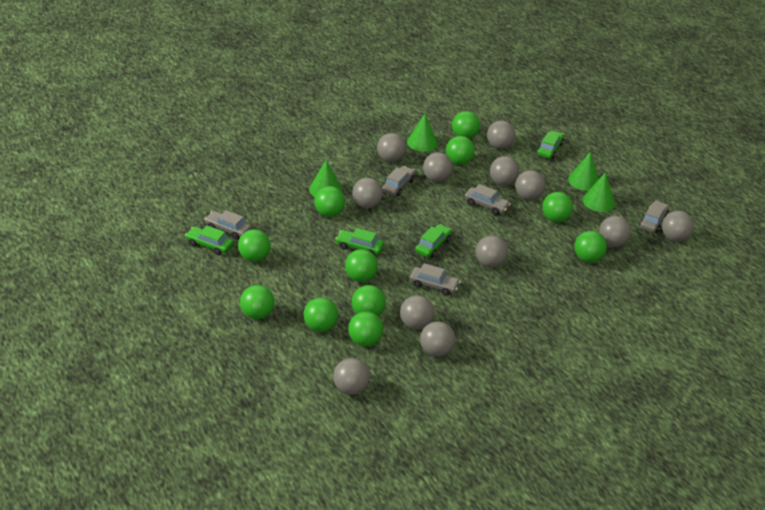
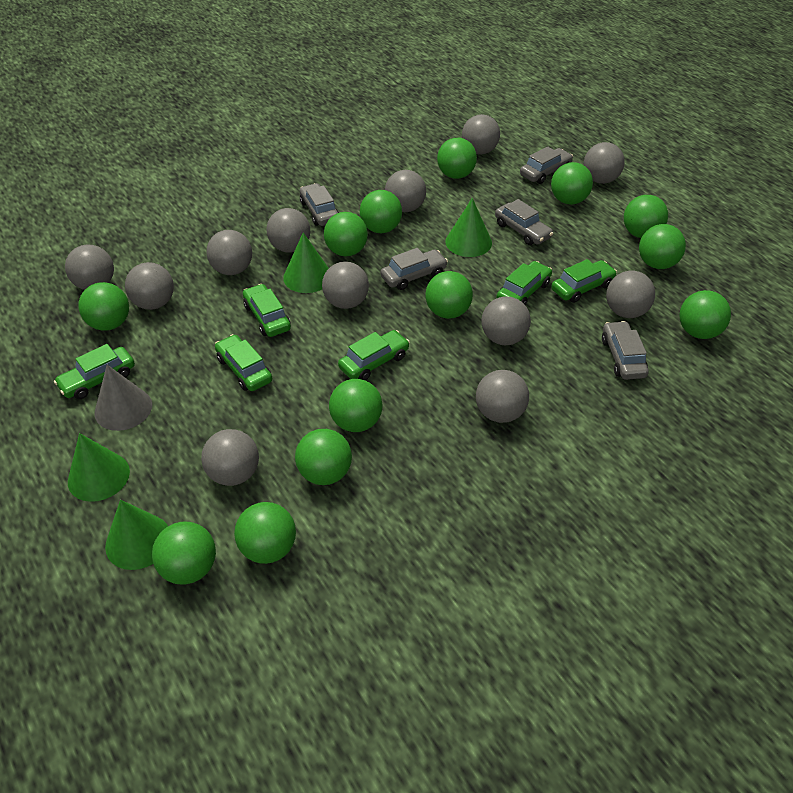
green ball: 11 -> 13
green car: 4 -> 6
grey cone: 0 -> 1

